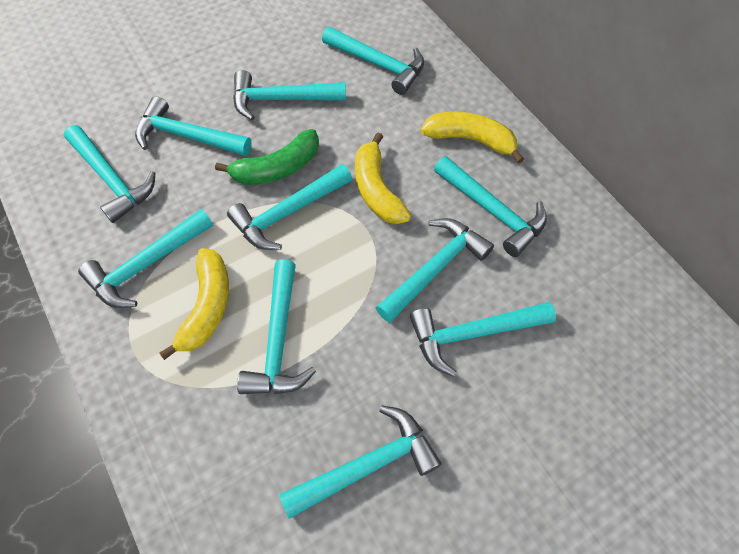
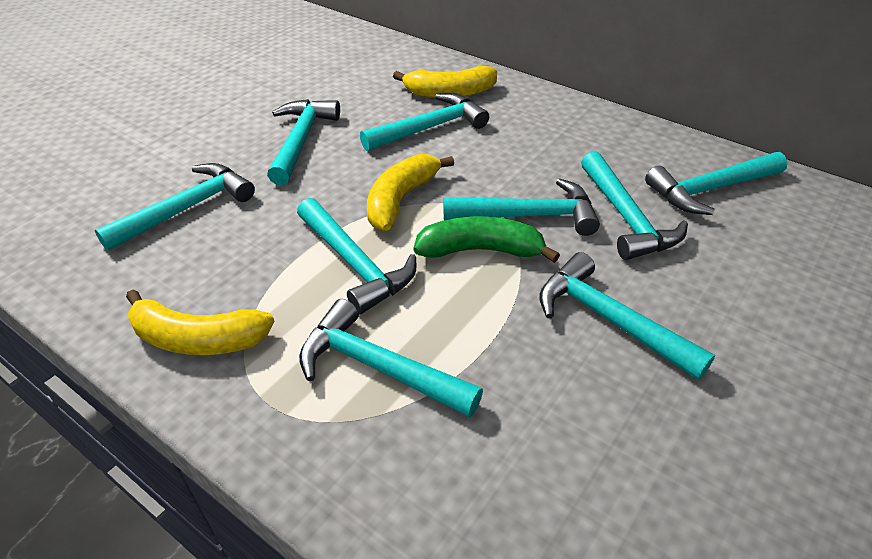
turquoise hammer: 11 -> 9

